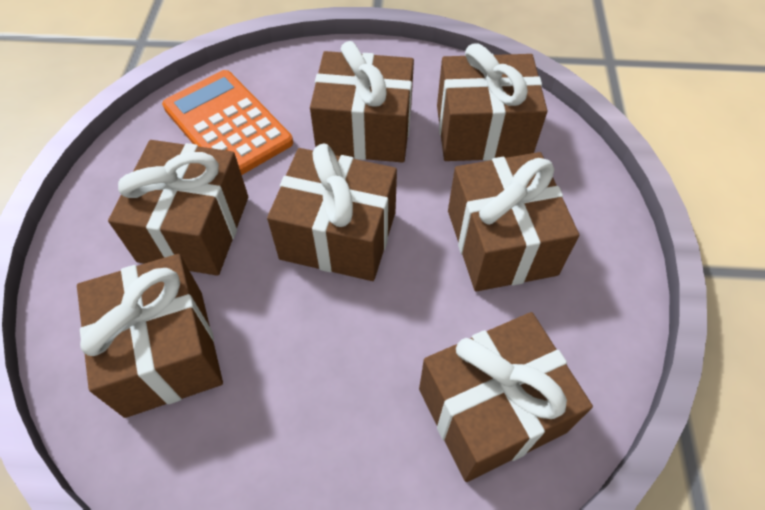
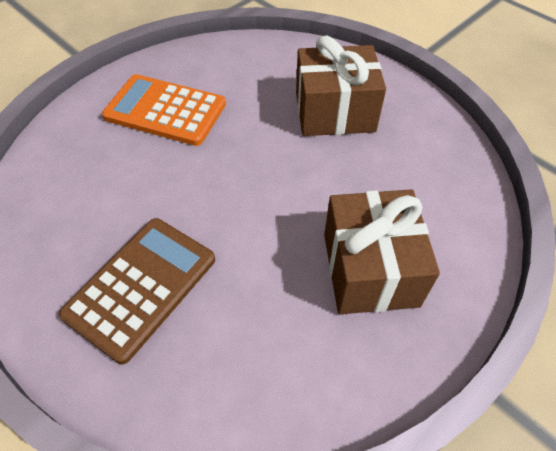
brown calculator: 0 -> 1
brown gift: 7 -> 2

